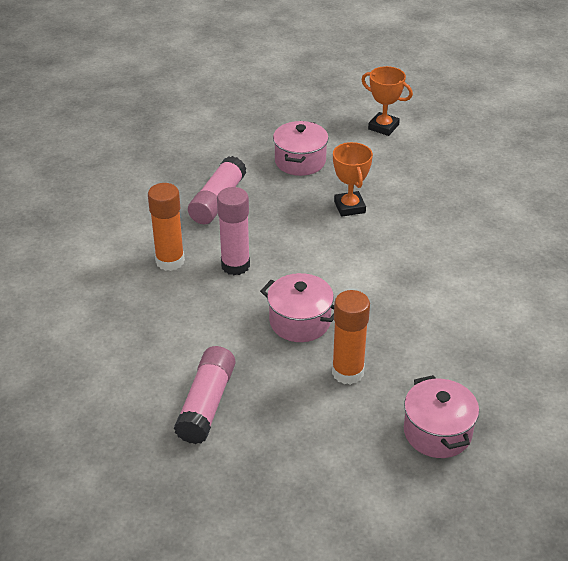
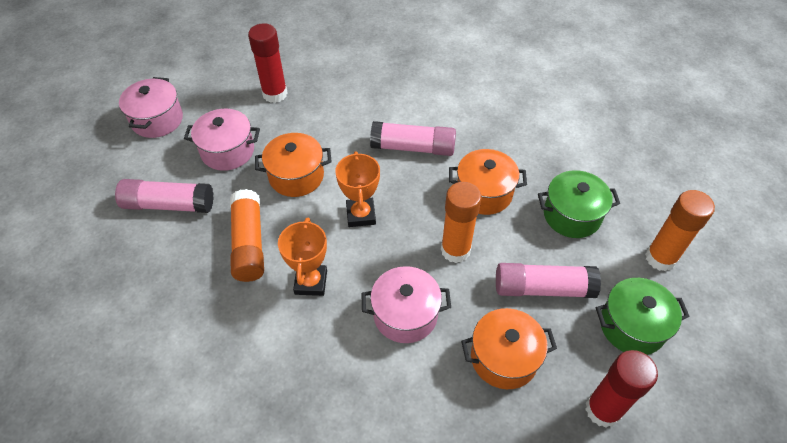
green pot: 0 -> 2
orange glue stick: 2 -> 3
orange pot: 0 -> 3
red glue stick: 0 -> 2

